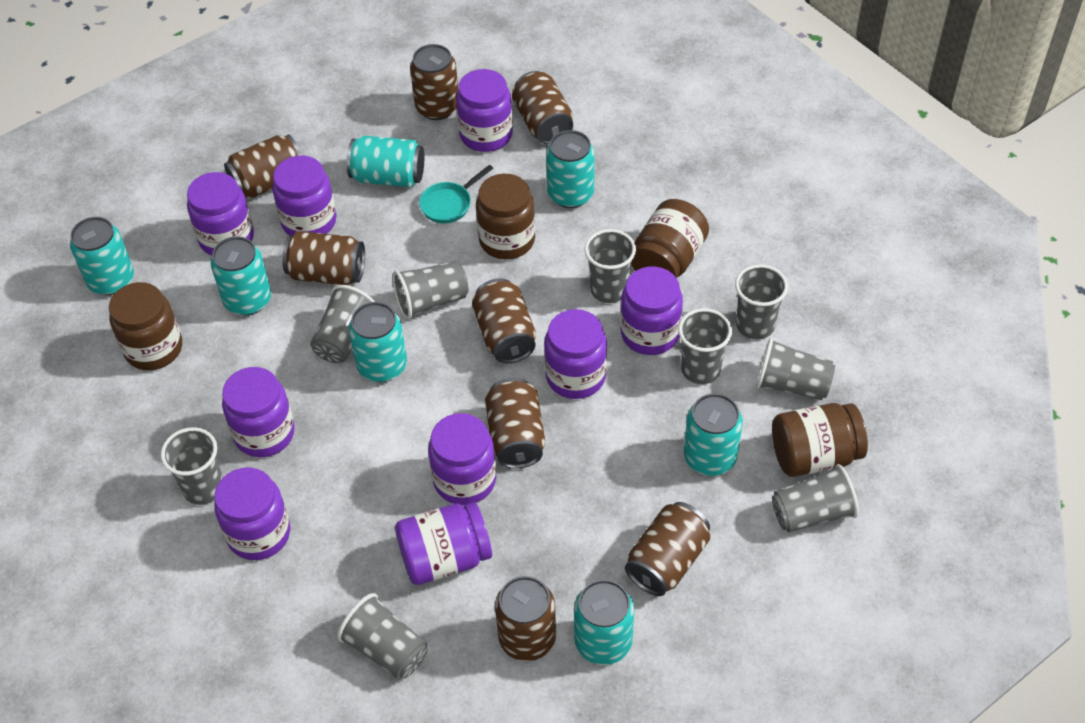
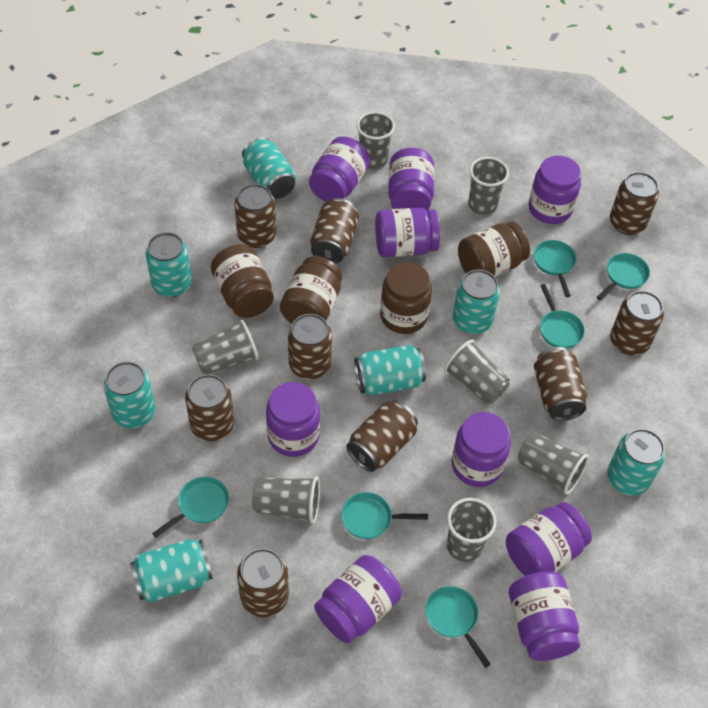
brown can: 8 -> 9
grey cup: 9 -> 7
turquoise pan: 1 -> 6

